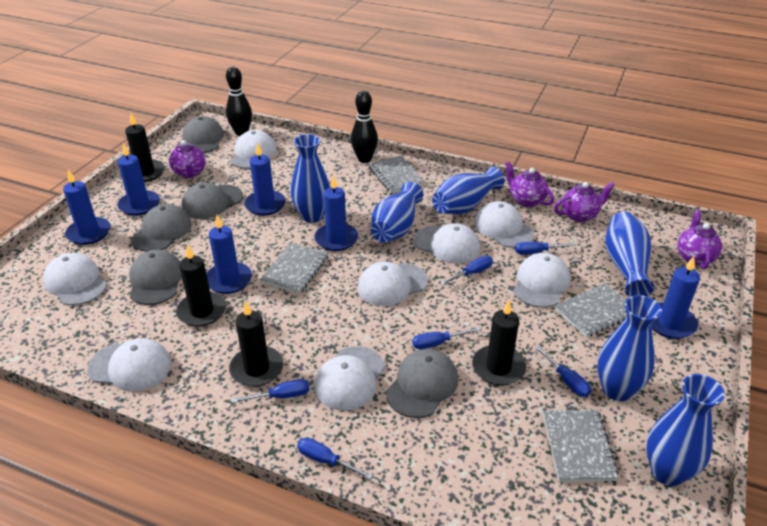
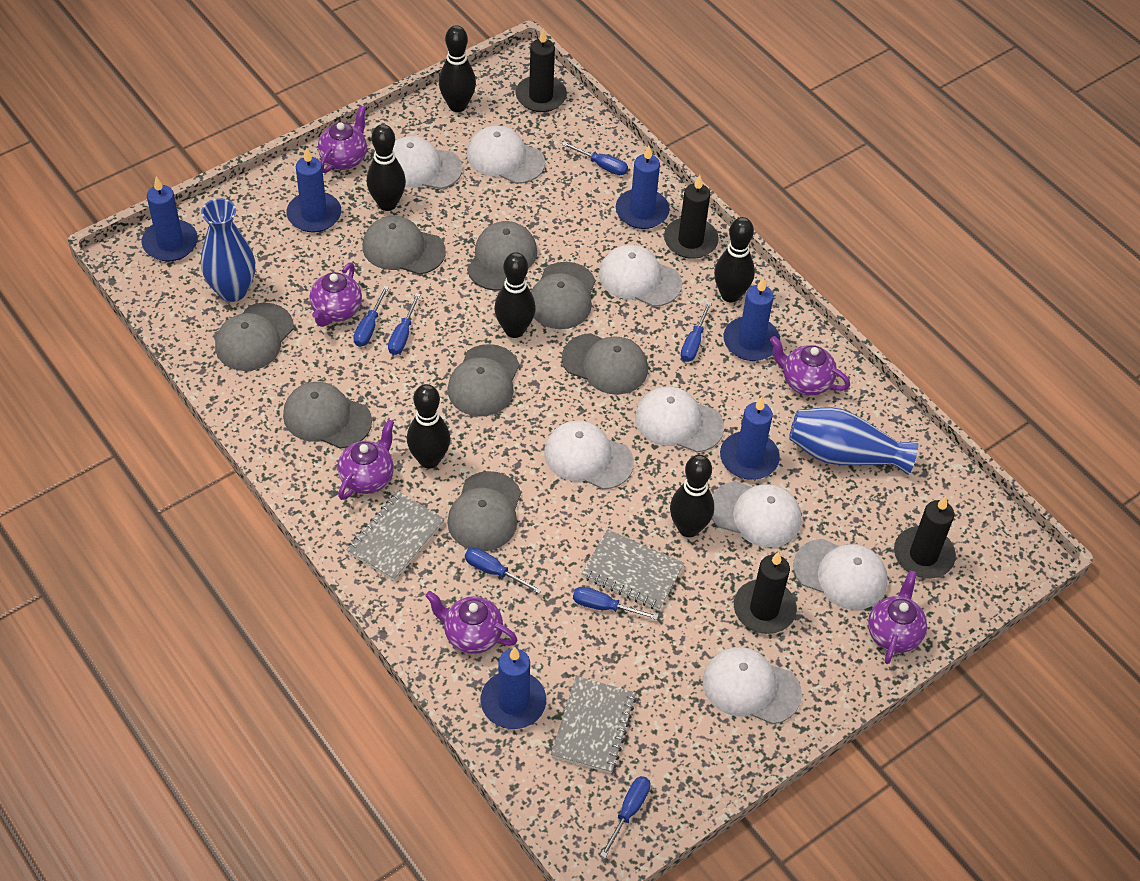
black bowling pin: 2 -> 6
blue screwdriver: 6 -> 7
blue vase: 6 -> 2
grey cap: 5 -> 8
grey notebook: 4 -> 3
purple teapot: 4 -> 6

